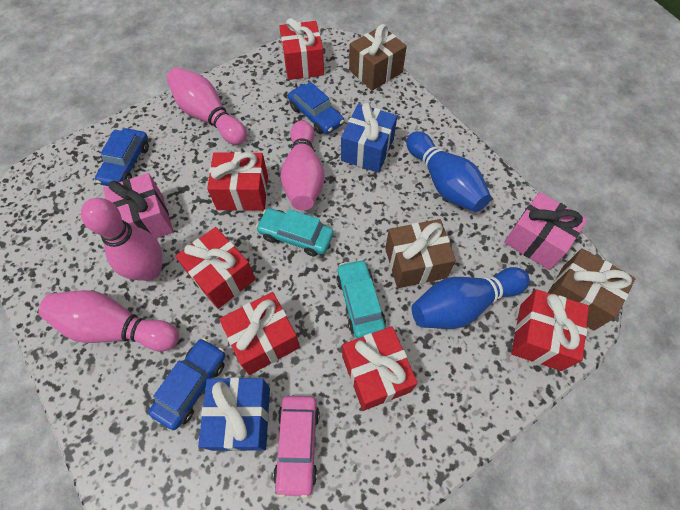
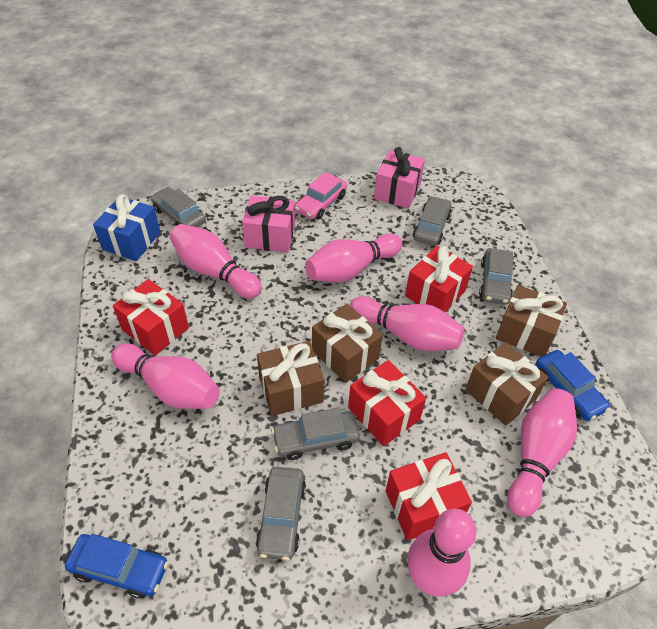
blue bowling pin: 2 -> 0
blue car: 3 -> 2
blue gift: 2 -> 1
brown gift: 3 -> 4
grey car: 0 -> 5
pink bowling pin: 4 -> 6
red gift: 6 -> 4
turquoise car: 2 -> 0

